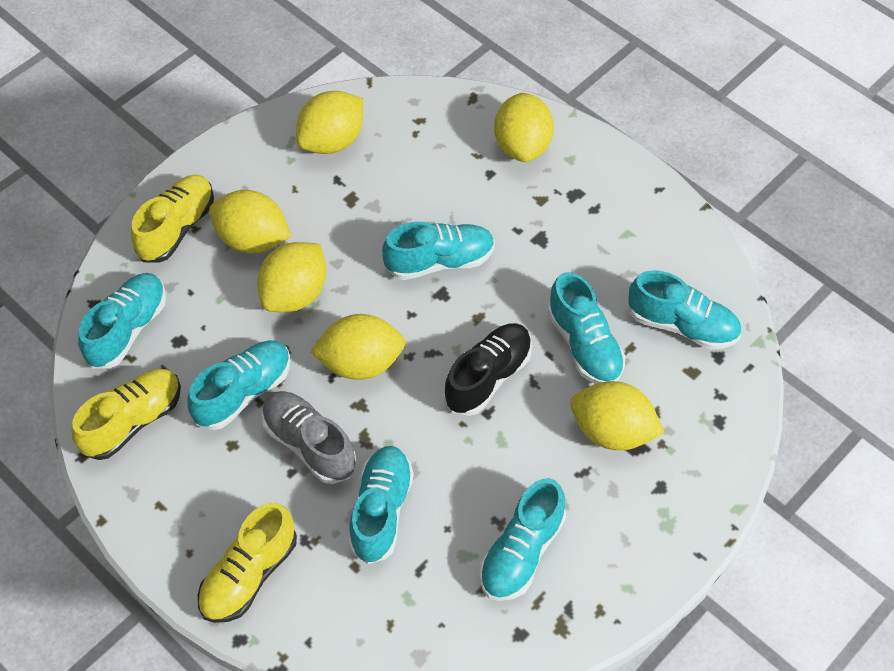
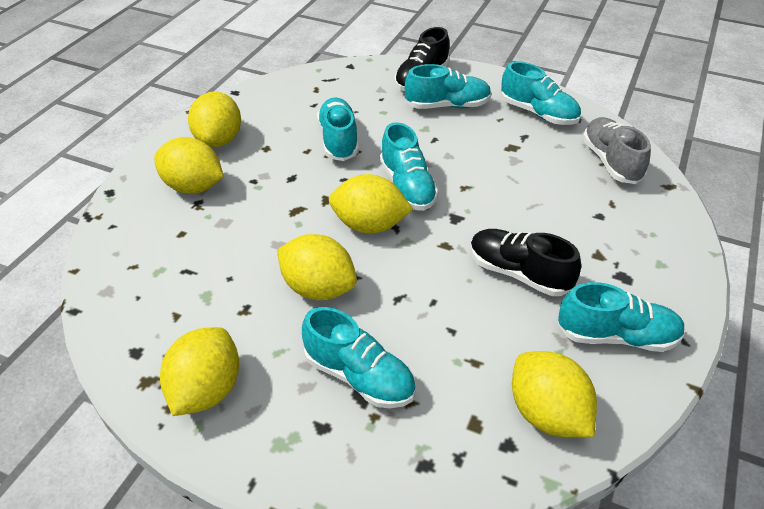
black shoe: 1 -> 2
turquoise shoe: 7 -> 6
yellow shoe: 3 -> 0

